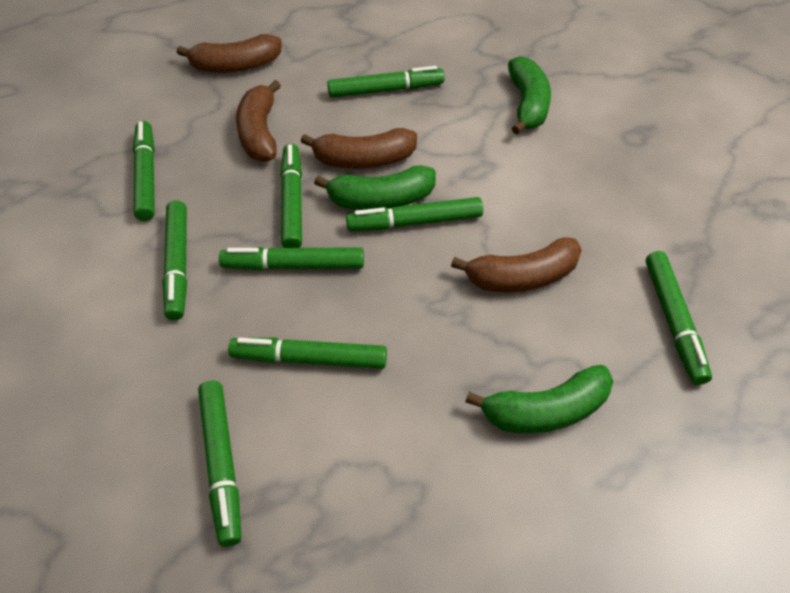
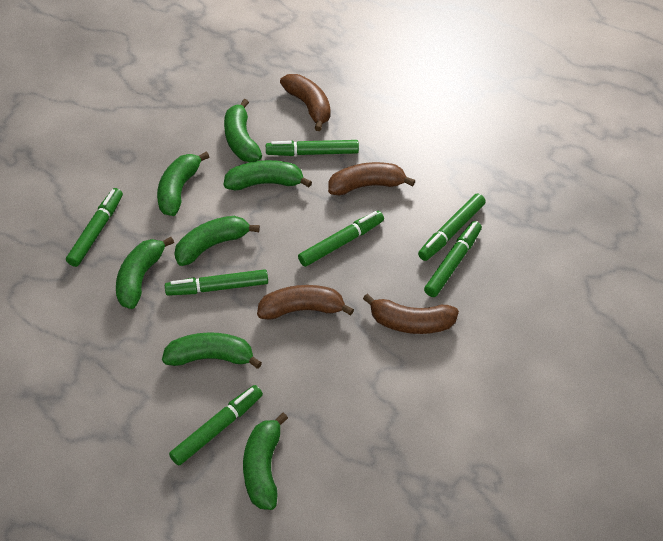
green banana: 3 -> 7
green marker: 9 -> 7

